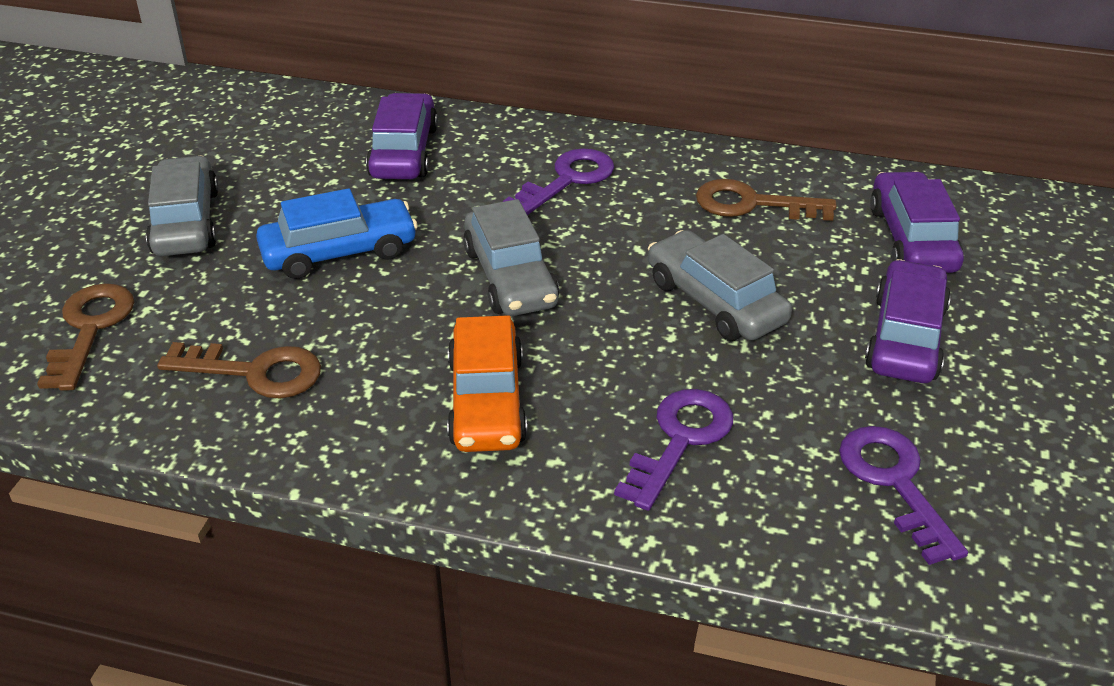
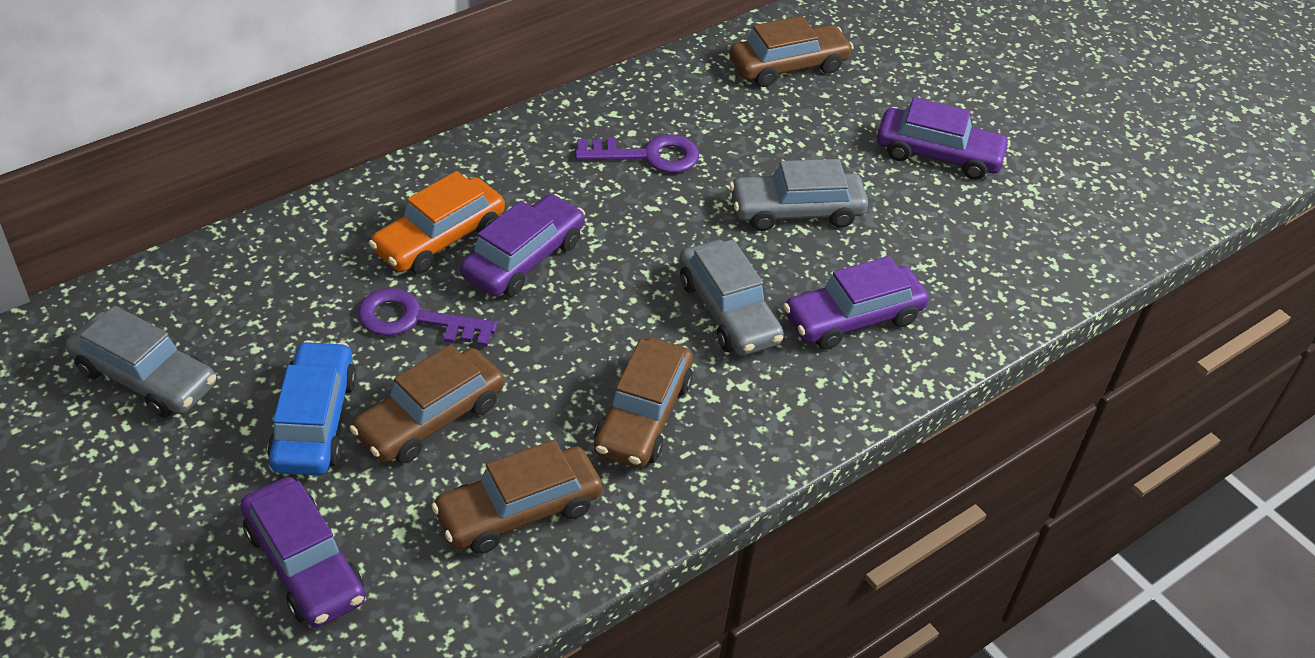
brown car: 0 -> 4
brown key: 3 -> 0
purple car: 3 -> 4
purple key: 3 -> 2

